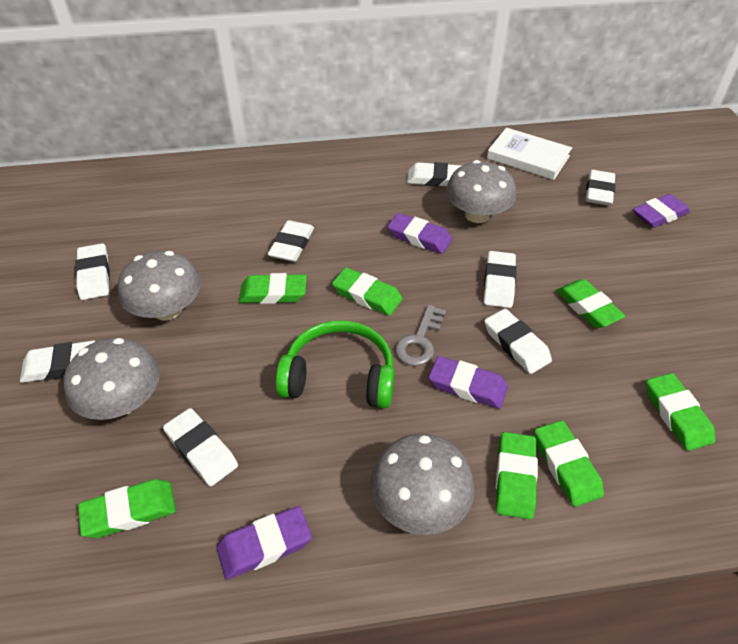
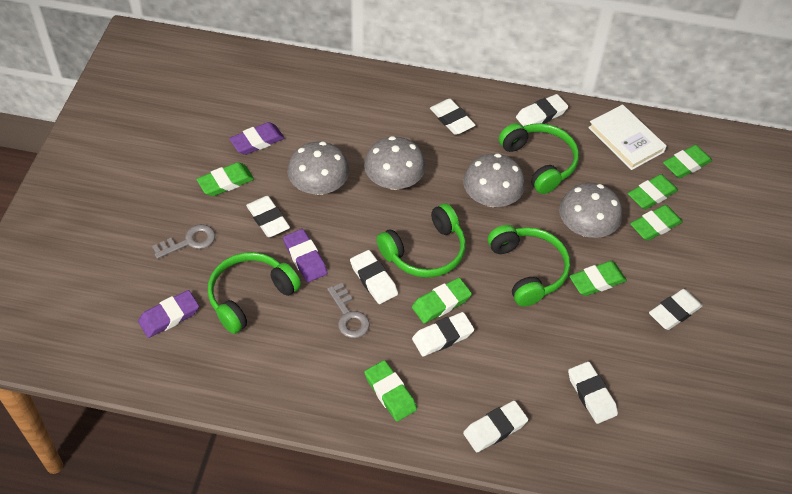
green headphones: 1 -> 4
grey key: 1 -> 2
purple eraser: 4 -> 3

